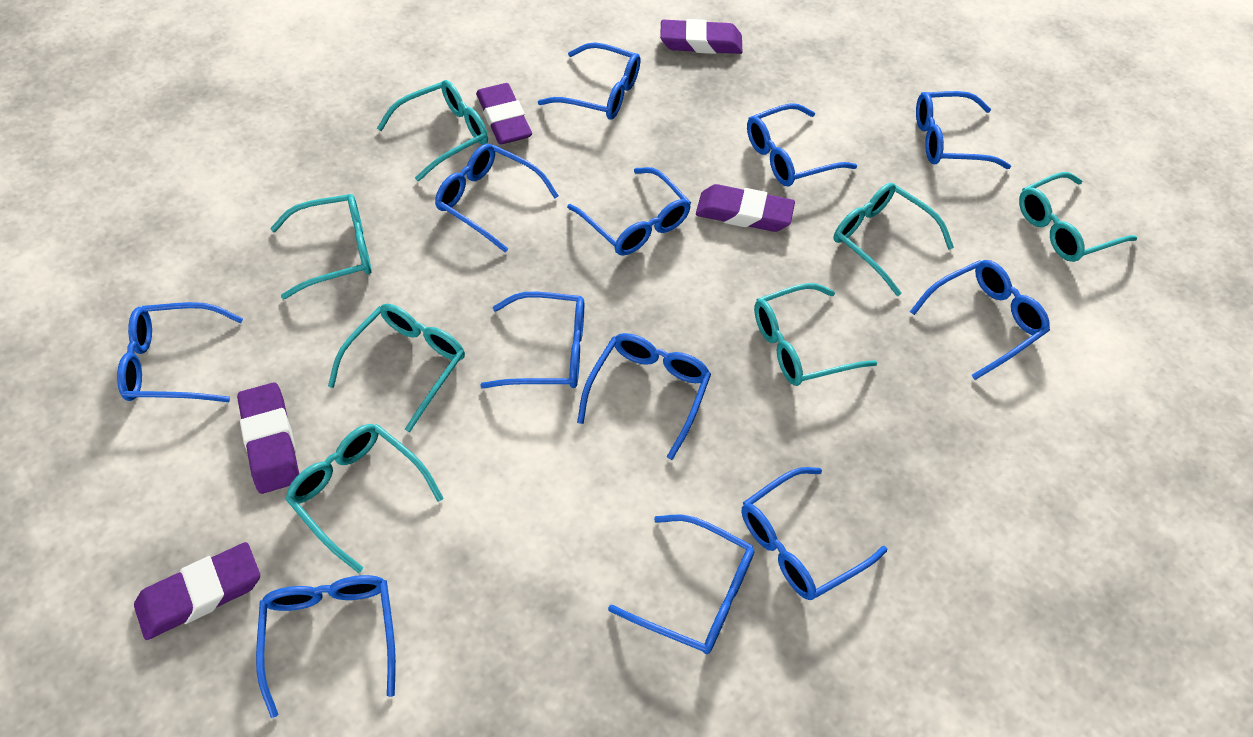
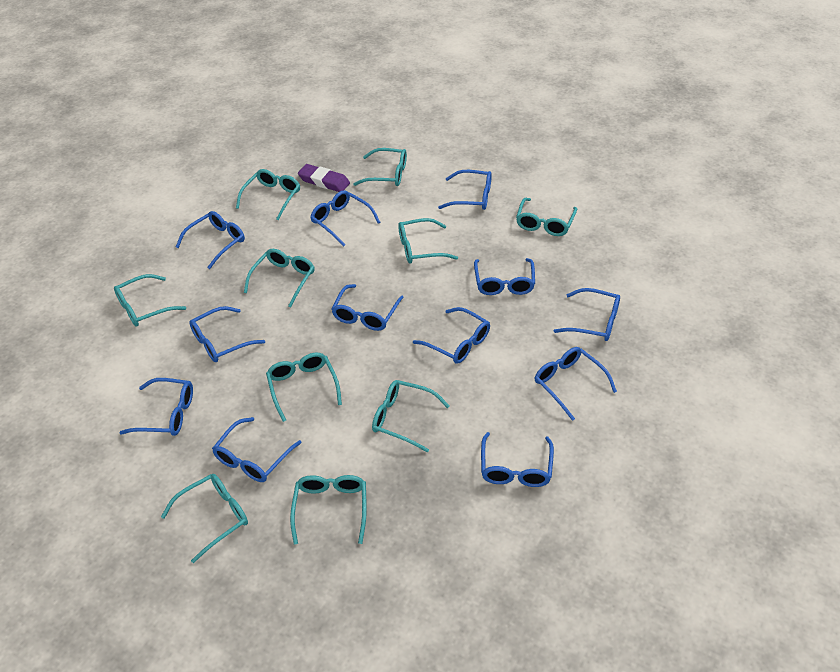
purple eraser: 5 -> 1
turquoise glasses: 7 -> 10

